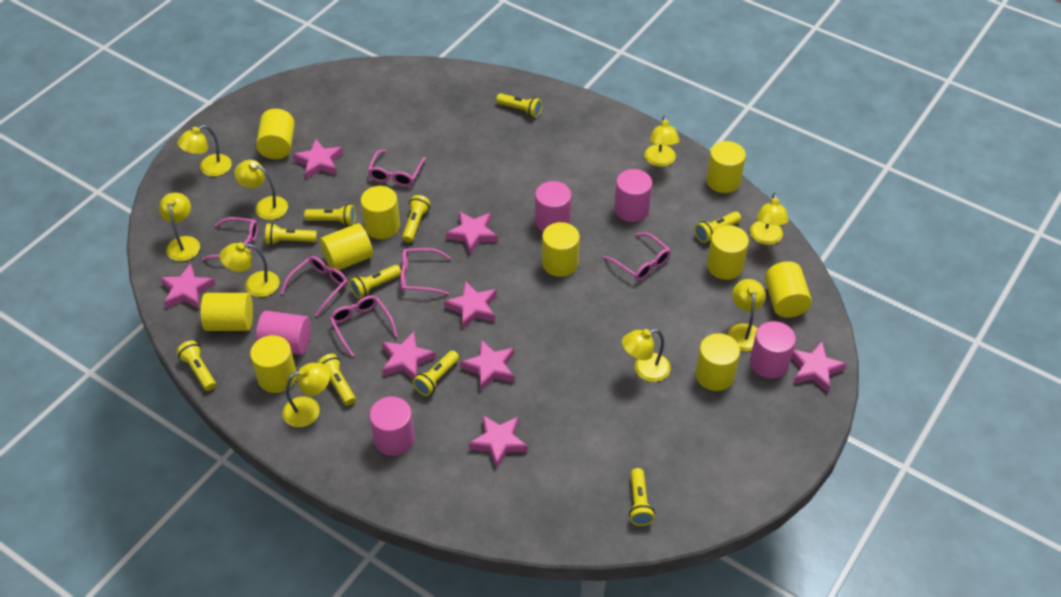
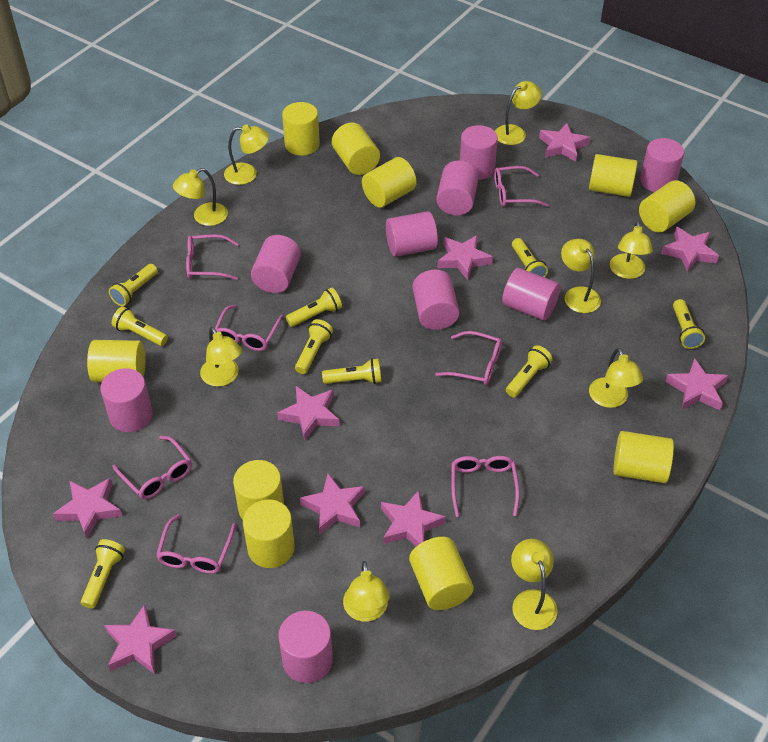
pink cylinder: 5 -> 9
pink glasses: 6 -> 7
pink star: 8 -> 9
yellow flashlight: 10 -> 9

